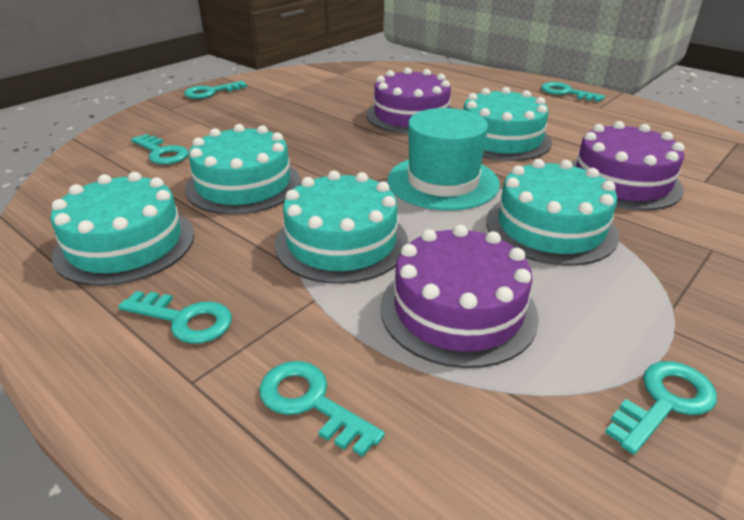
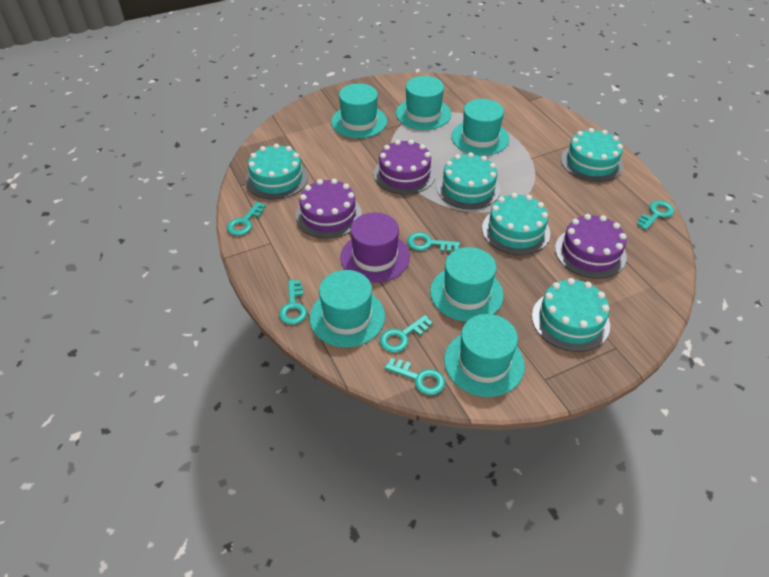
purple hat: 0 -> 1
turquoise hat: 1 -> 6

